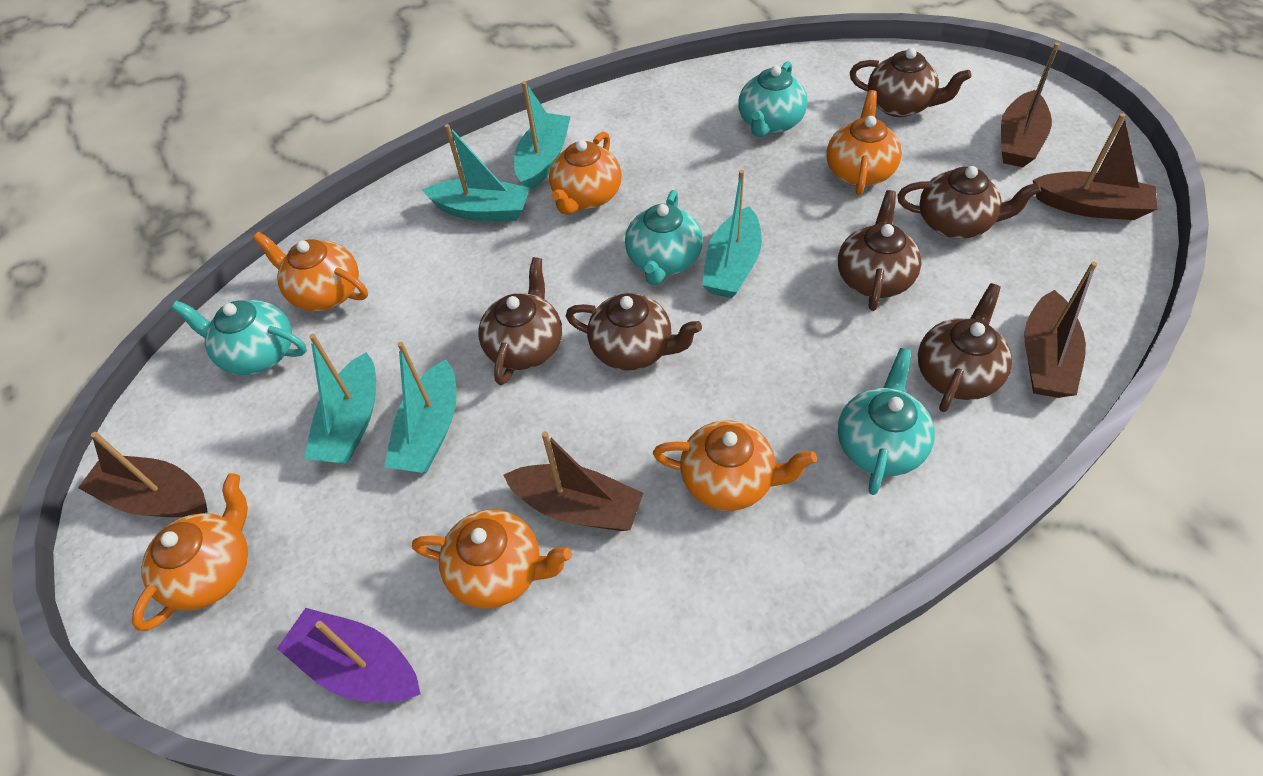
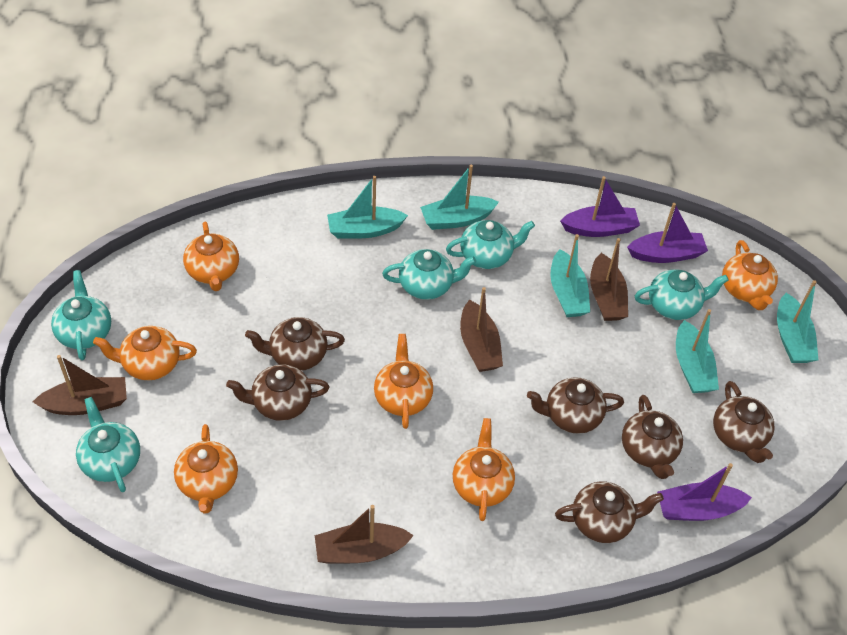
brown boat: 5 -> 4
purple boat: 1 -> 3
turquoise teapot: 4 -> 5

